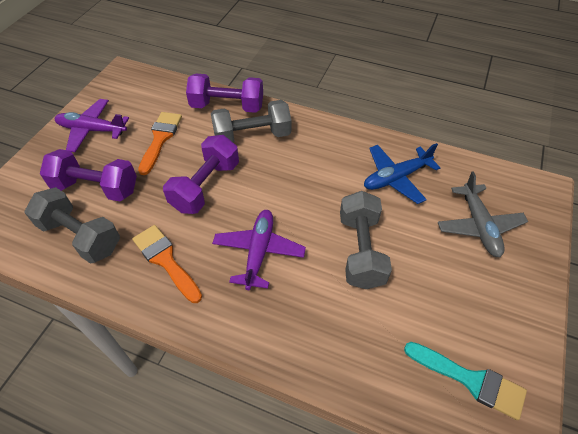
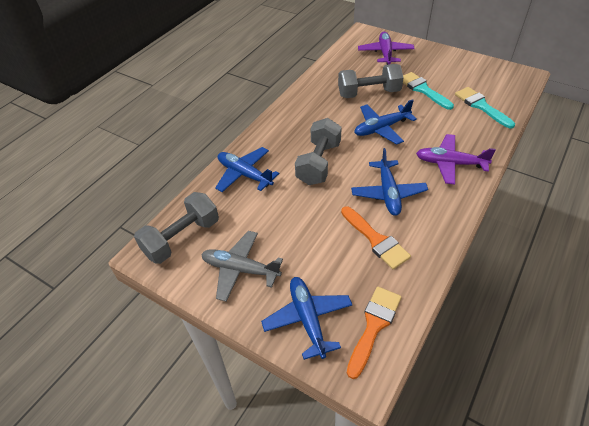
blue plane: 1 -> 4
purple dumbbell: 3 -> 0
turquoise brush: 1 -> 2

